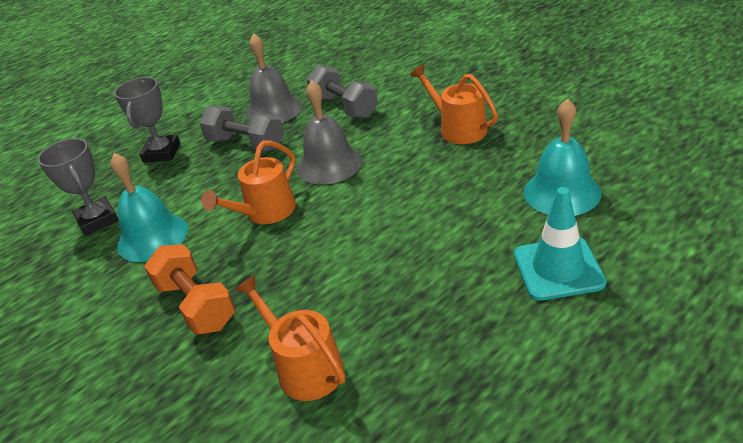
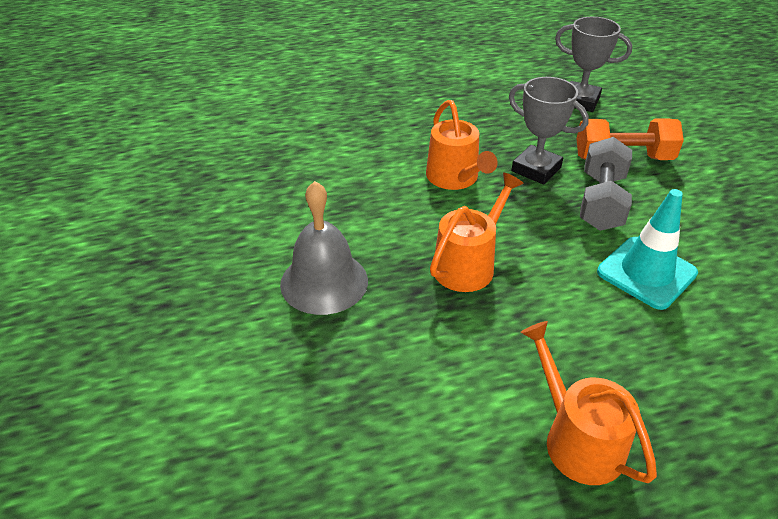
grey bell: 2 -> 1
grey dumbbell: 2 -> 1
turquoise bell: 2 -> 0

